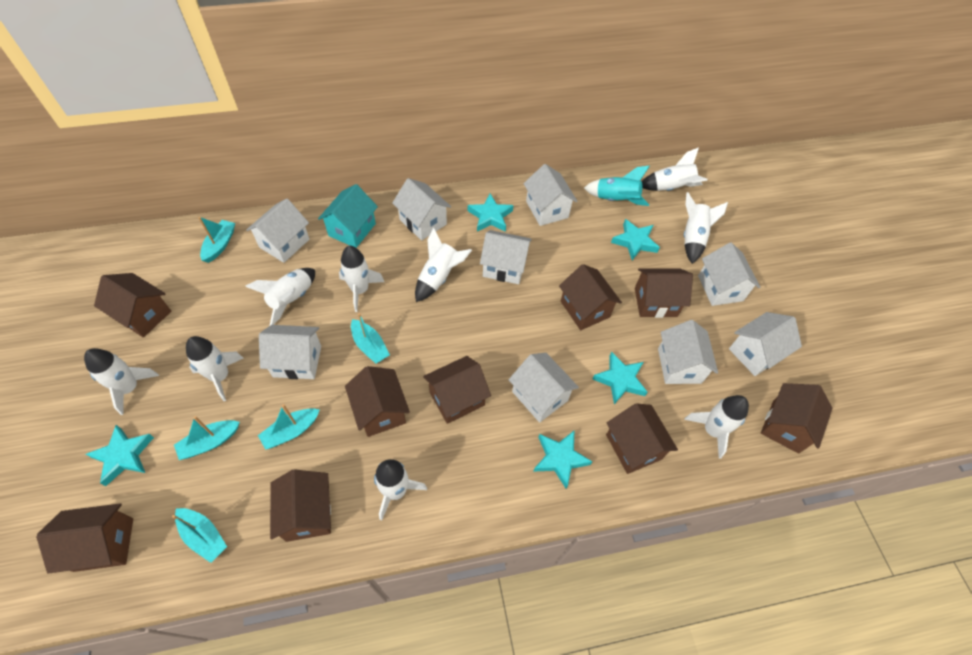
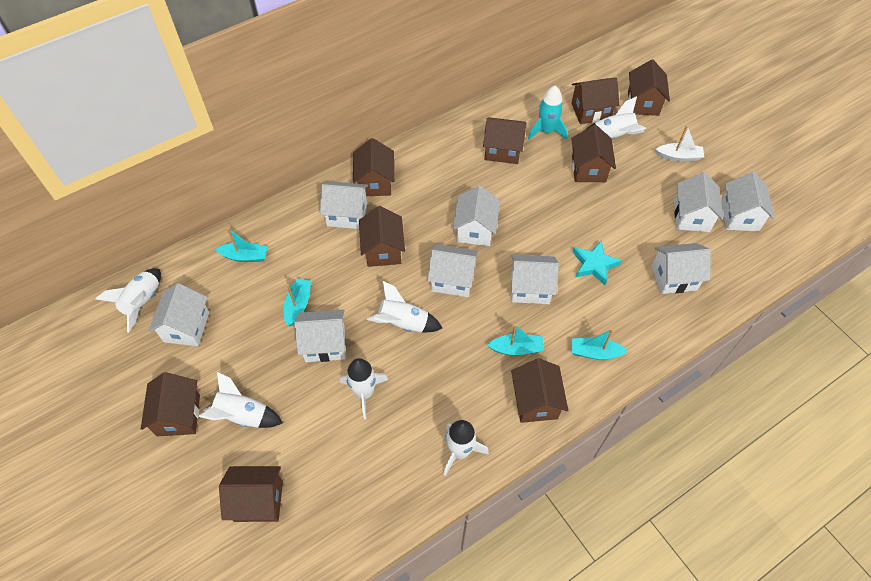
turquoise boat: 5 -> 4
turquoise house: 1 -> 0
turquoise star: 5 -> 1
white boat: 0 -> 1
white rocket: 9 -> 6

